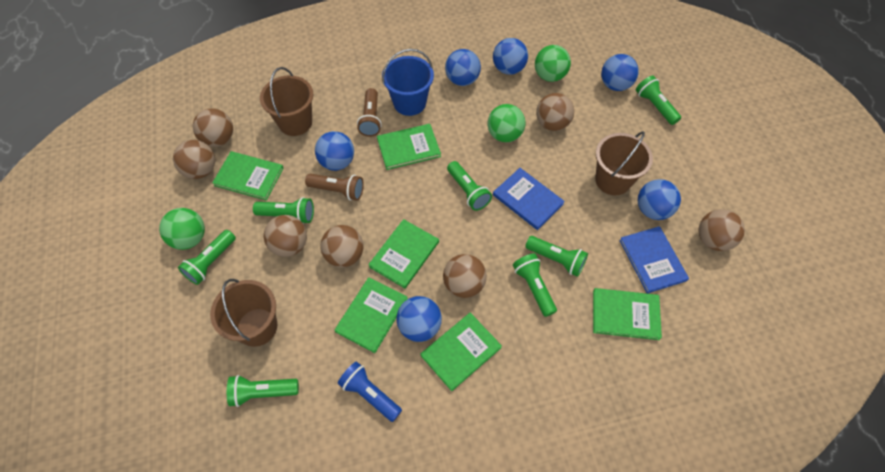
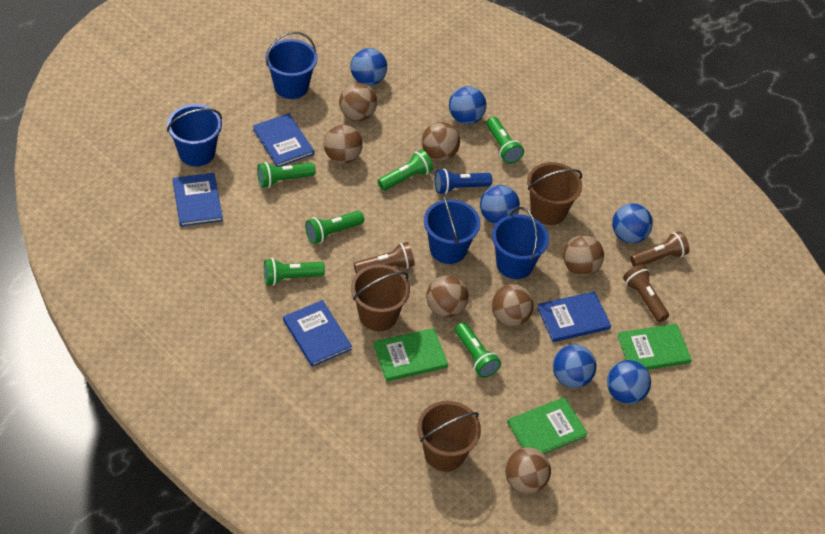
blue book: 2 -> 4
blue bucket: 1 -> 4
brown flashlight: 2 -> 3
green ball: 3 -> 0
green book: 6 -> 3
green flashlight: 7 -> 6

